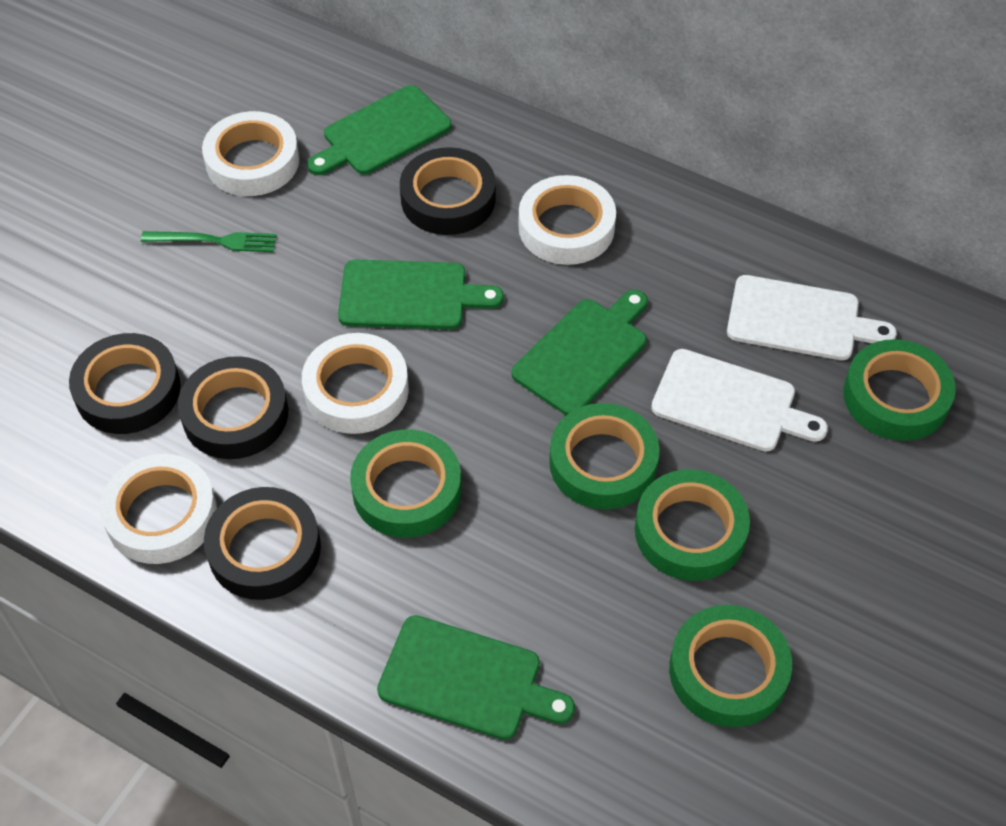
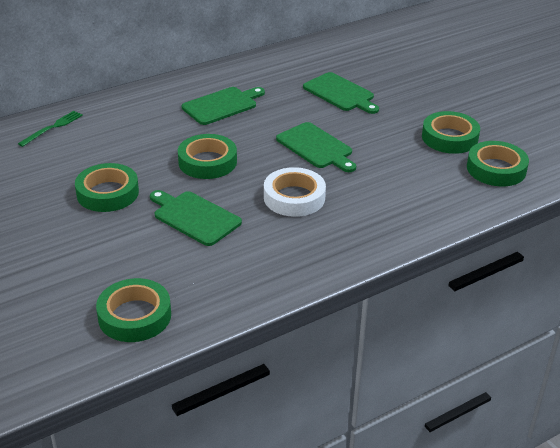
black tape: 4 -> 0
white cutting board: 2 -> 0
white tape: 4 -> 1

